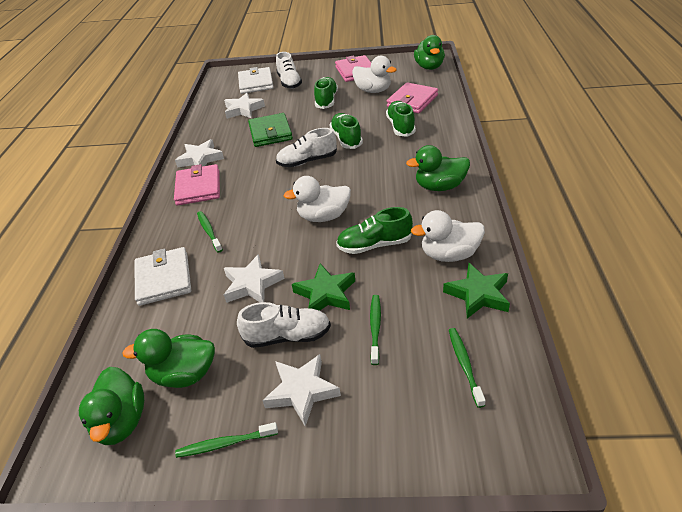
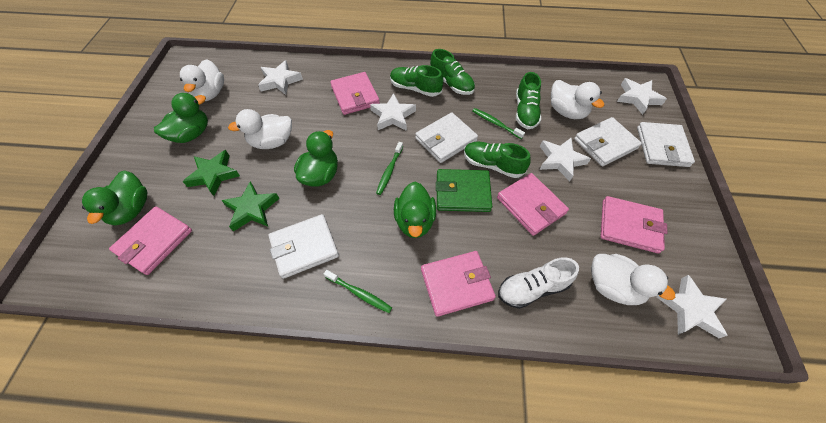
green toothbrush: 4 -> 3
pink wallet: 3 -> 5
white duck: 3 -> 4
white shoe: 3 -> 1
white star: 4 -> 5
white wallet: 2 -> 4

